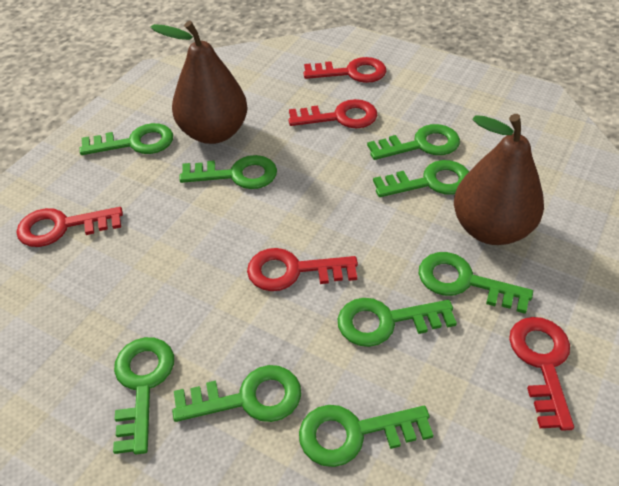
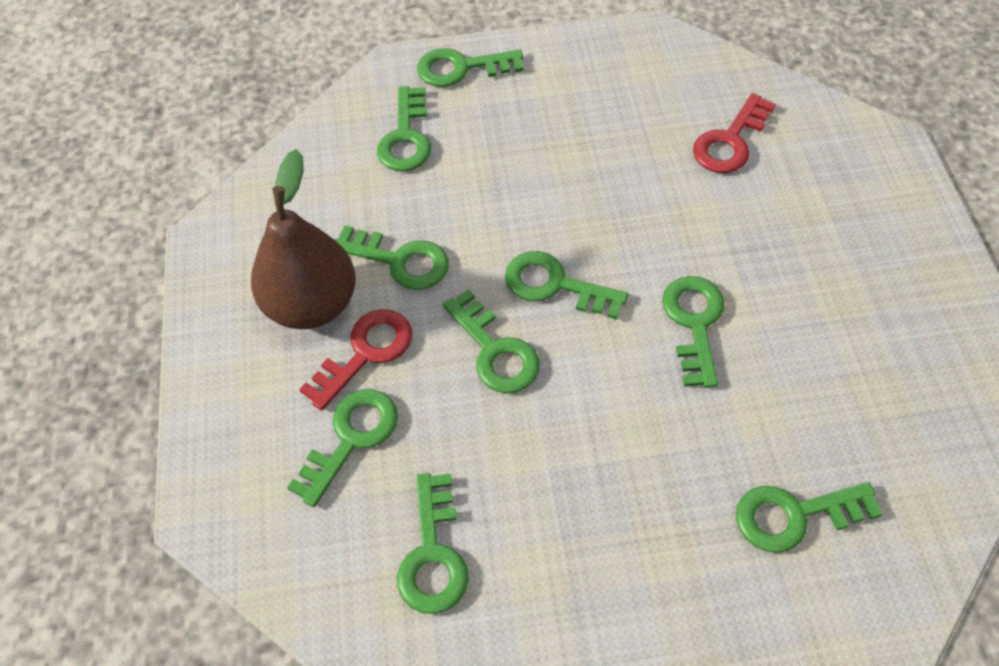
brown pear: 2 -> 1
red key: 5 -> 2

